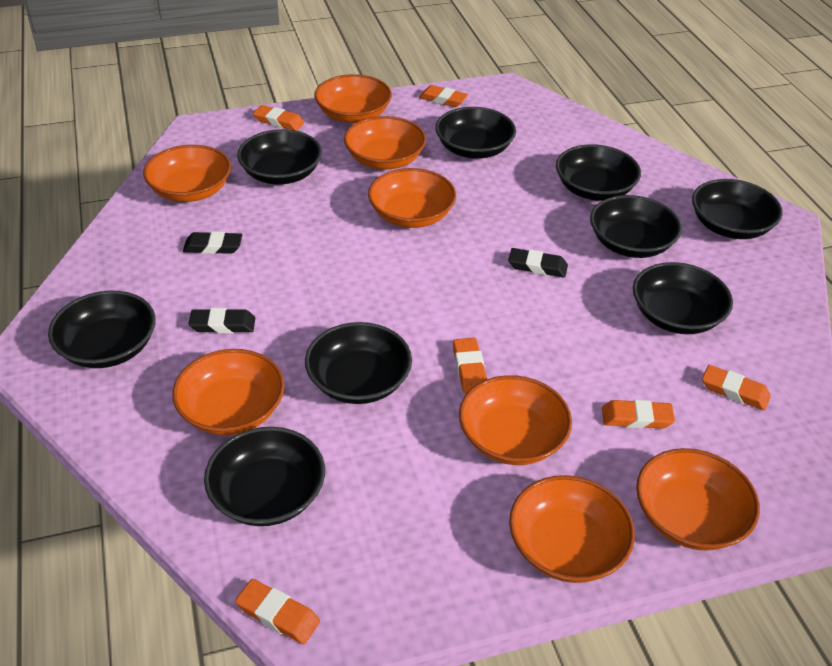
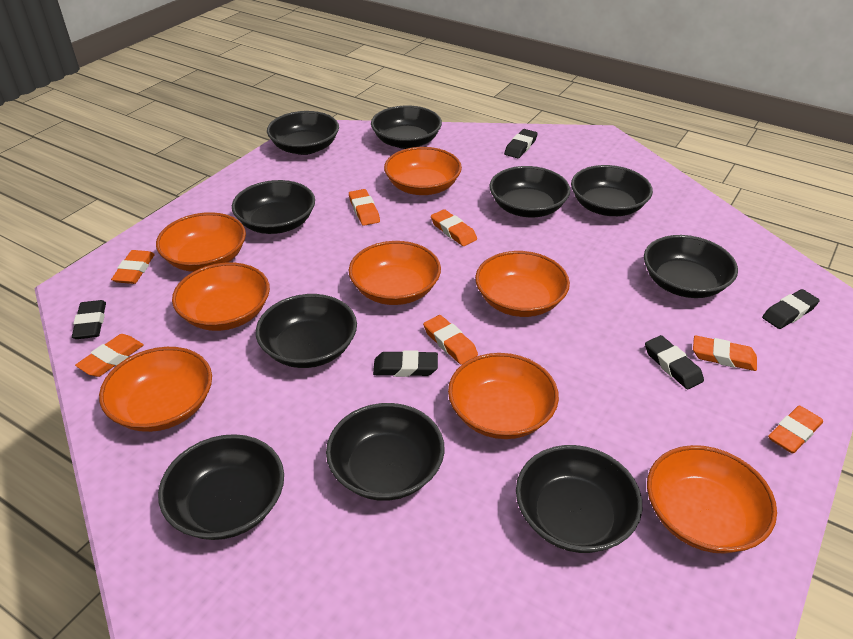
black bowl: 9 -> 10
black eraser: 3 -> 5
orange eraser: 6 -> 7

